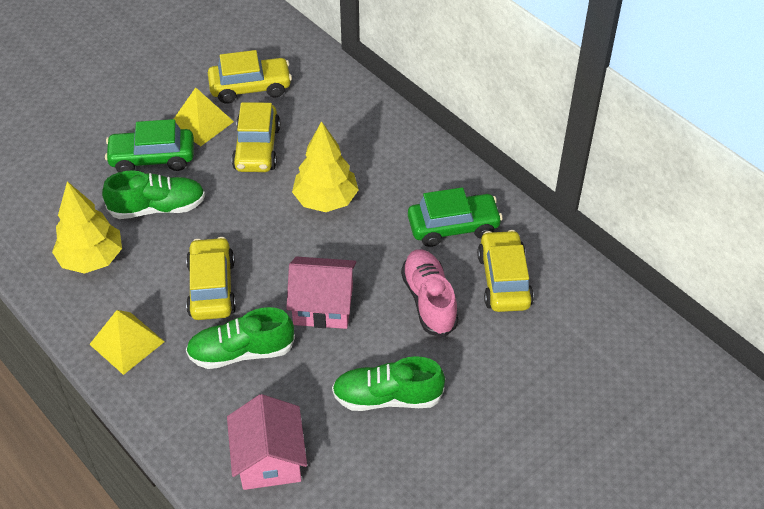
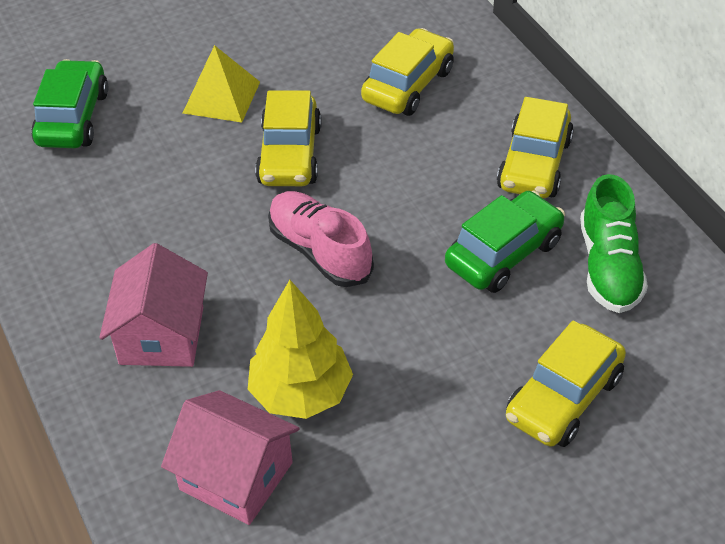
green shoe: 3 -> 1
yellow pyramid: 2 -> 1
yellow tree: 2 -> 1

